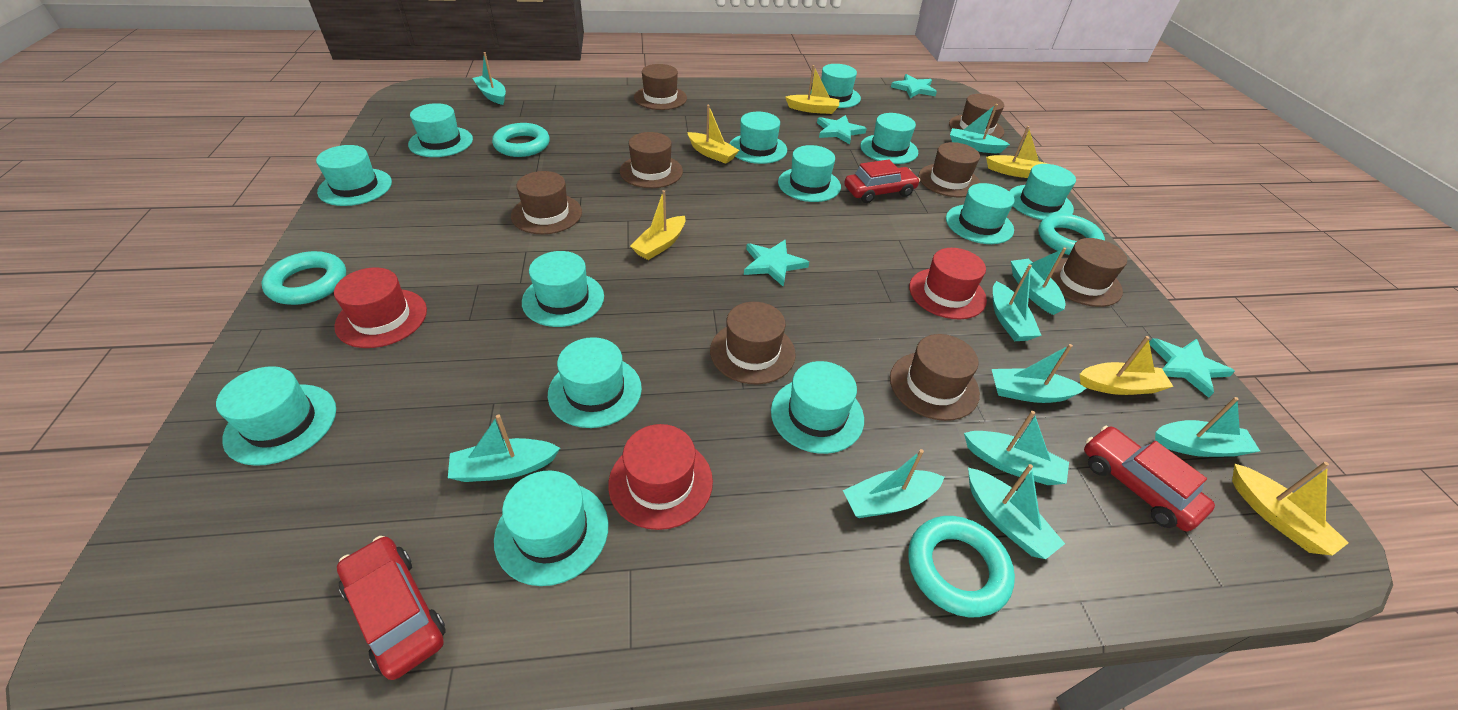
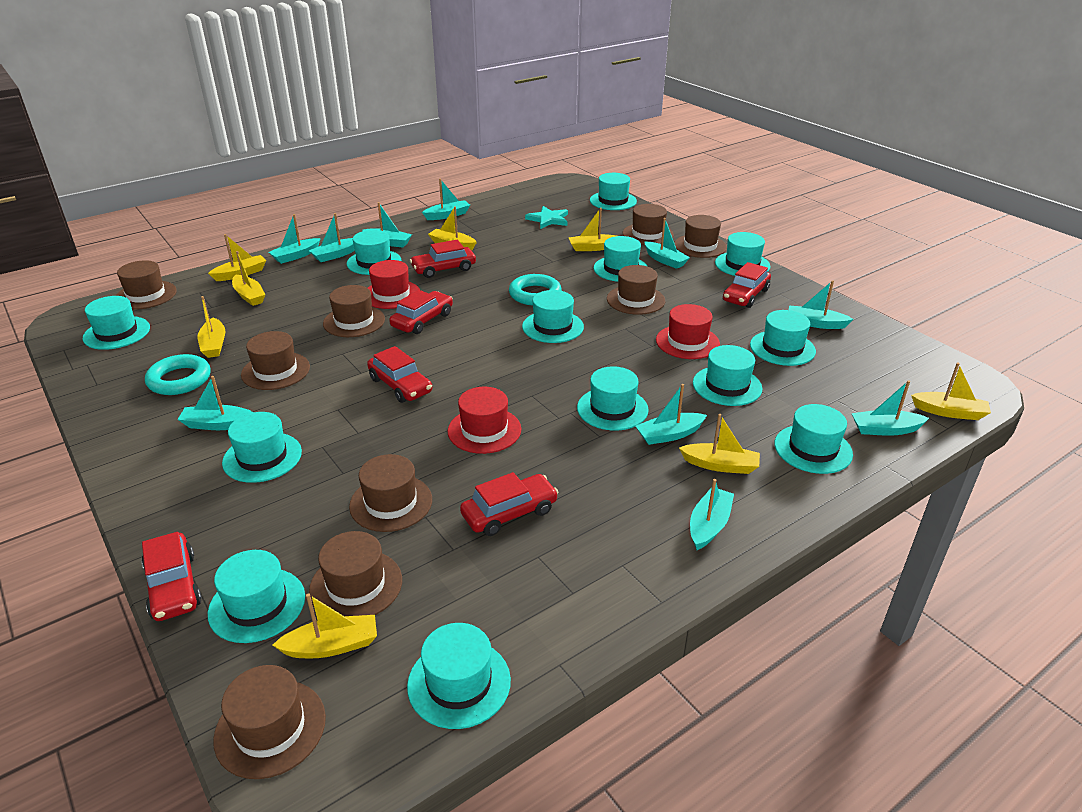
brown hat: 8 -> 9
red car: 3 -> 6
turquoise ring: 4 -> 2
turquoise star: 4 -> 1
yellow boat: 6 -> 8

